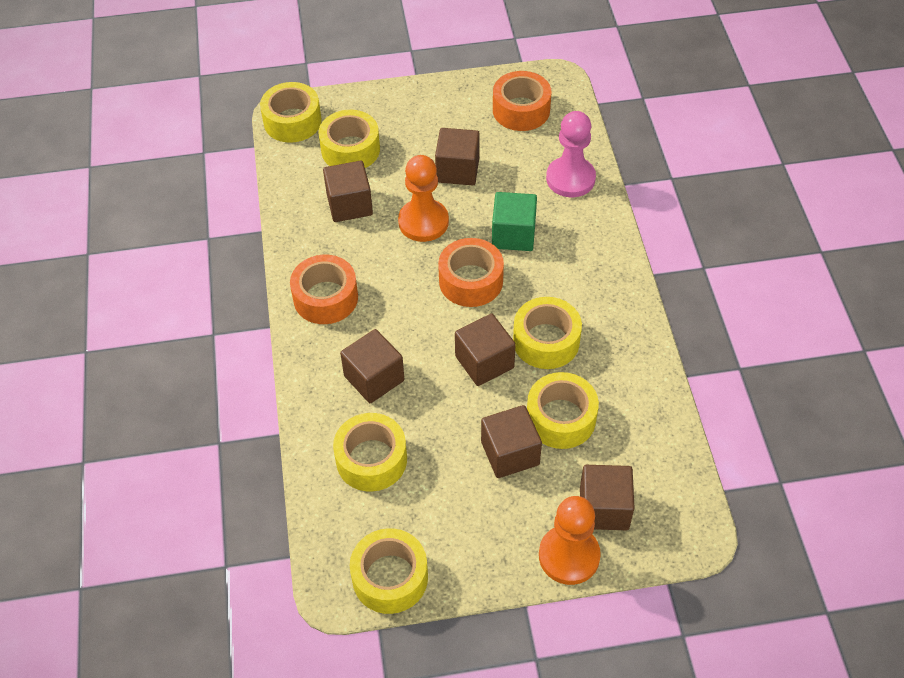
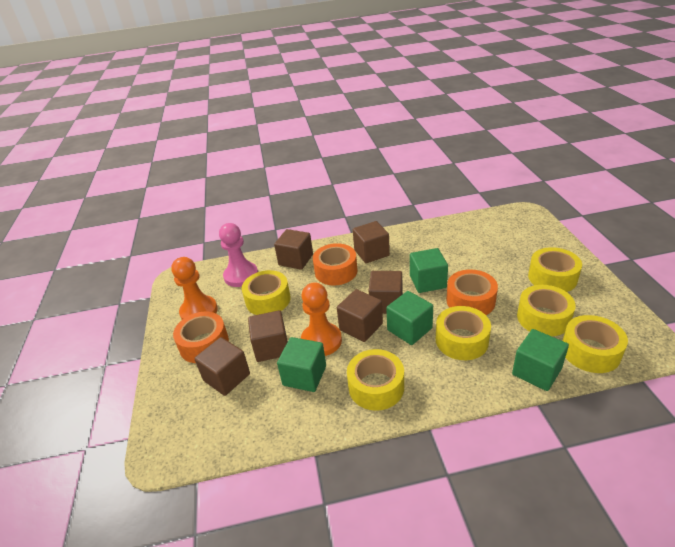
green cube: 1 -> 4

